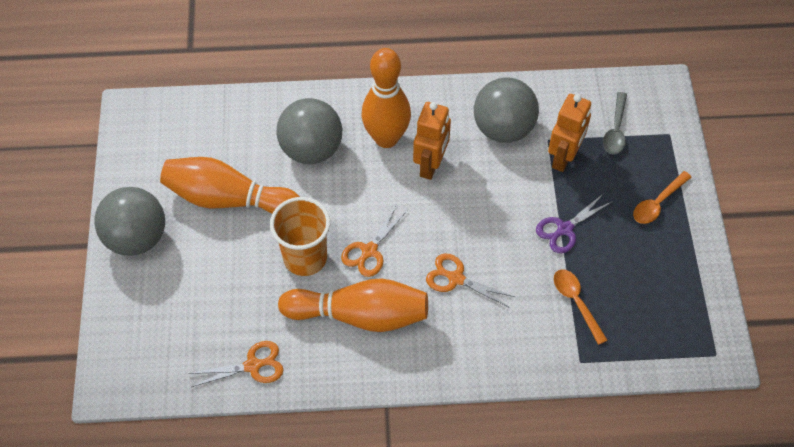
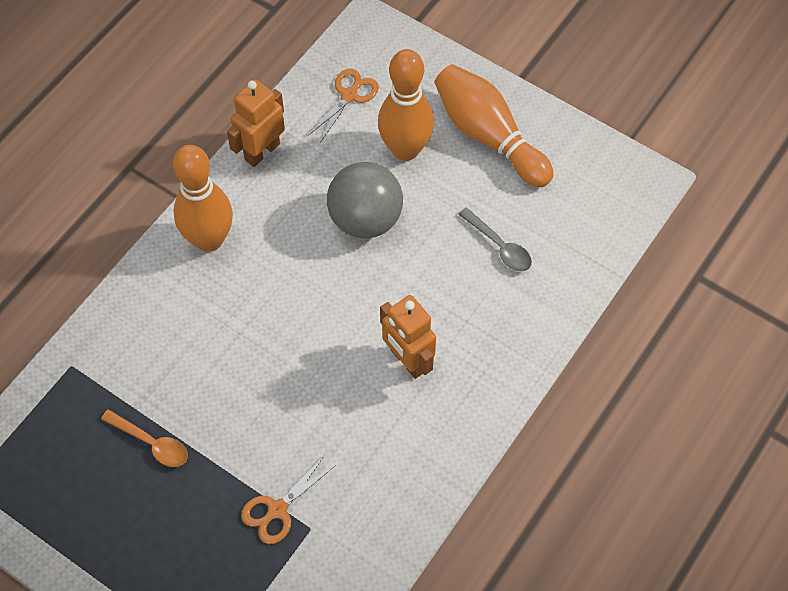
grey ball: 3 -> 1
orange cup: 1 -> 0
orange scissors: 3 -> 2
orange spoon: 2 -> 1
purple scissors: 1 -> 0

